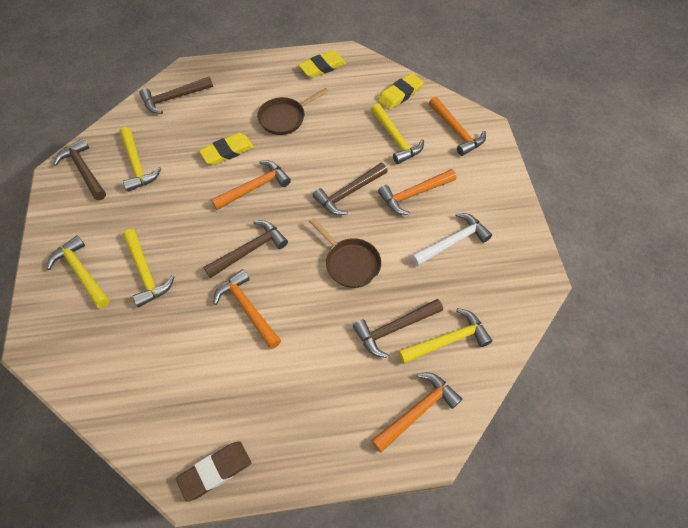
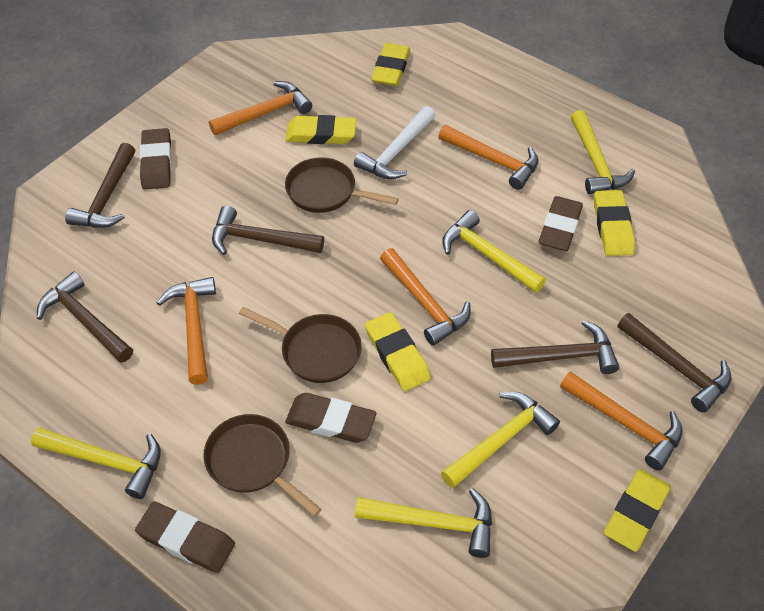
brown eraser: 1 -> 4
brown pan: 2 -> 3
yellow eraser: 3 -> 5

